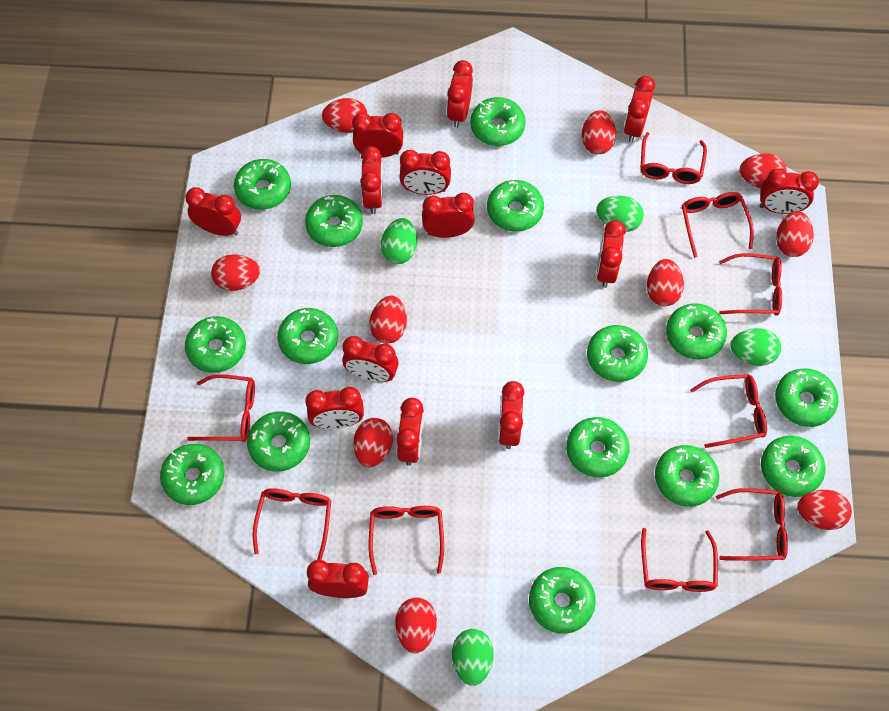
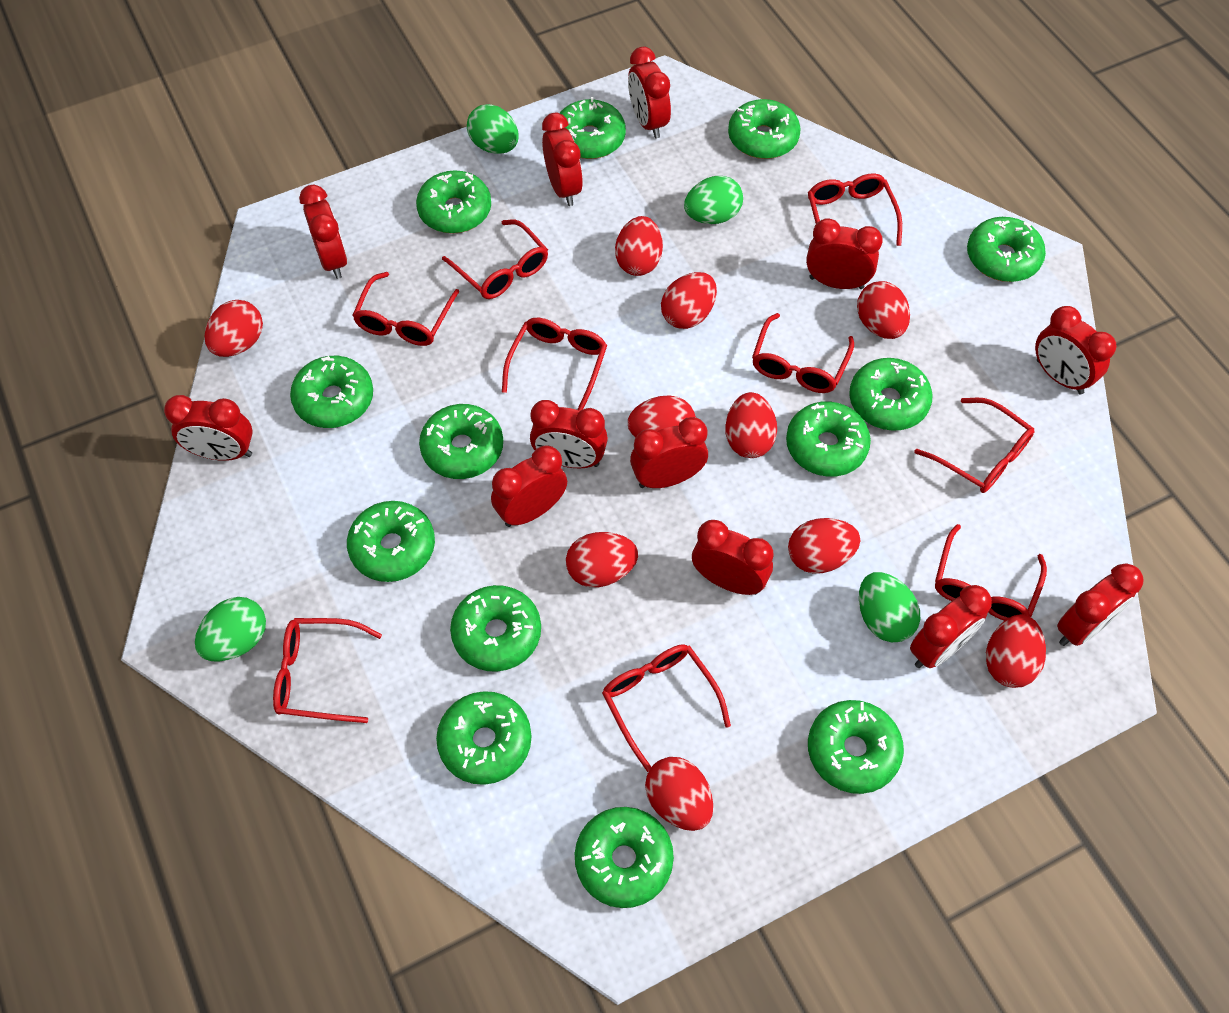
green donut: 15 -> 13
red clock: 14 -> 12

